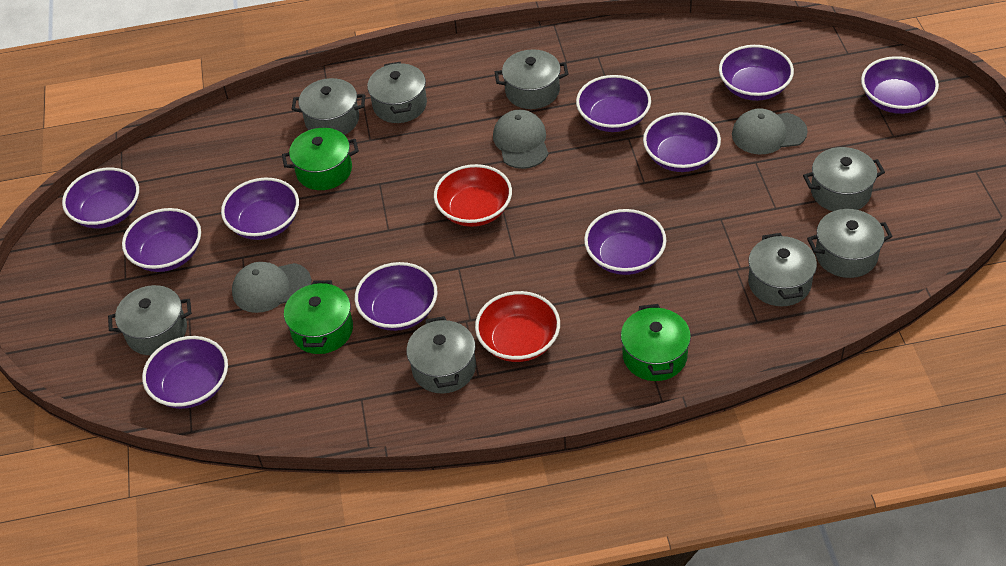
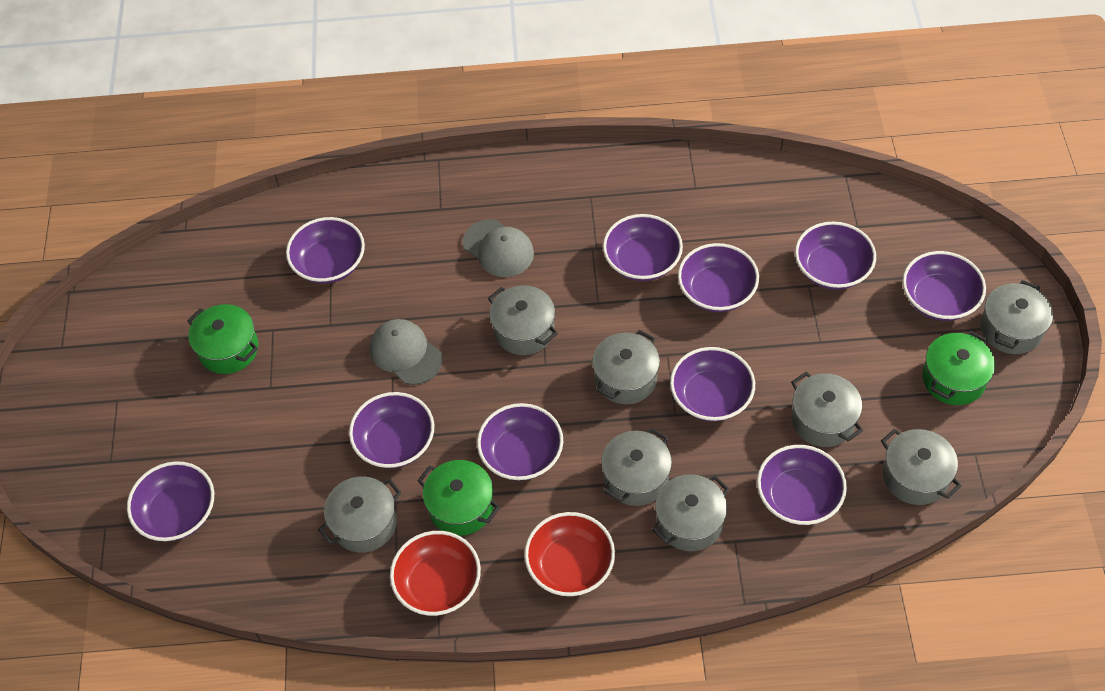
grey cap: 3 -> 2

